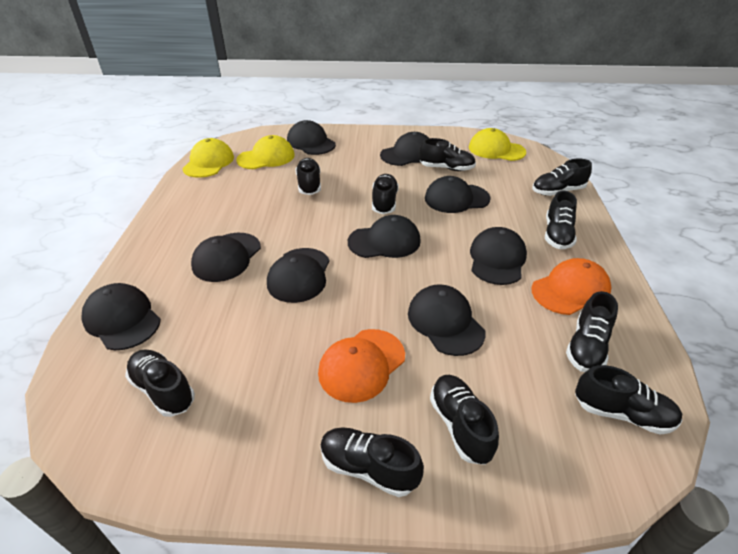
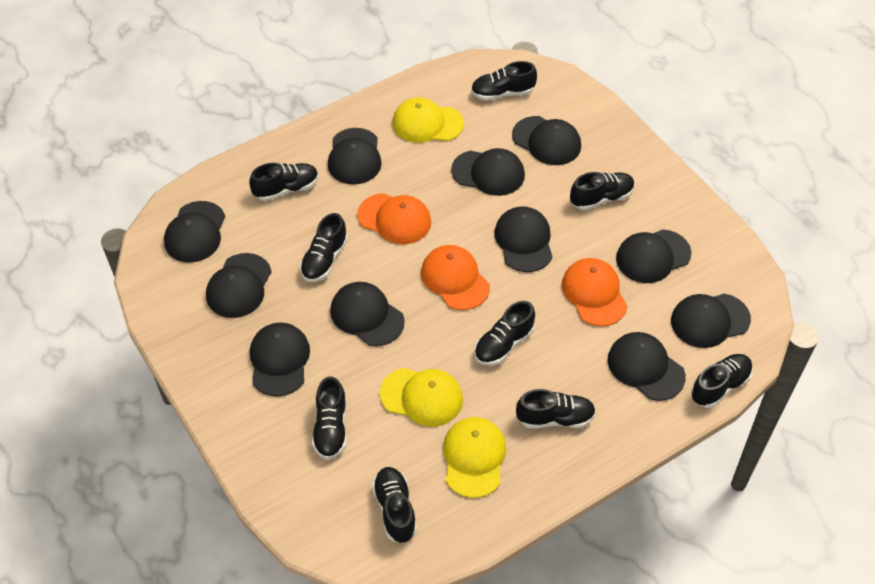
black cap: 9 -> 11
black shoe: 10 -> 9
orange cap: 2 -> 3

